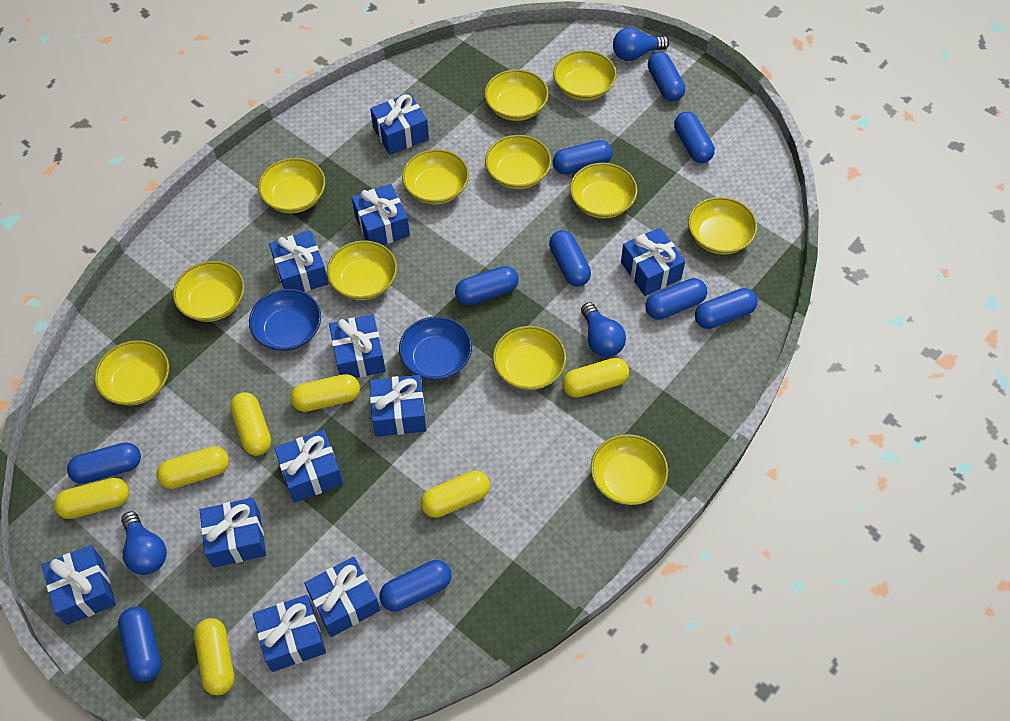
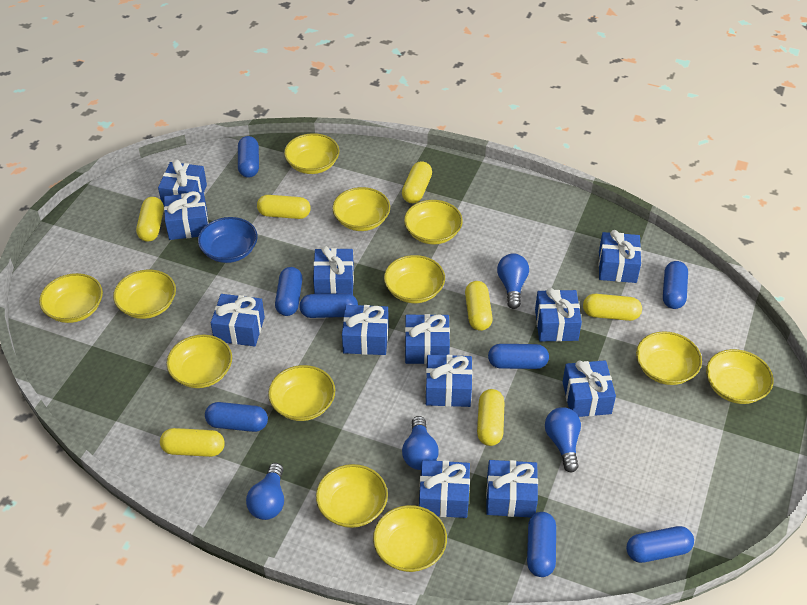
blue bowl: 2 -> 1
blue capsule: 10 -> 8
blue gift: 11 -> 12
blue light bulb: 3 -> 4

